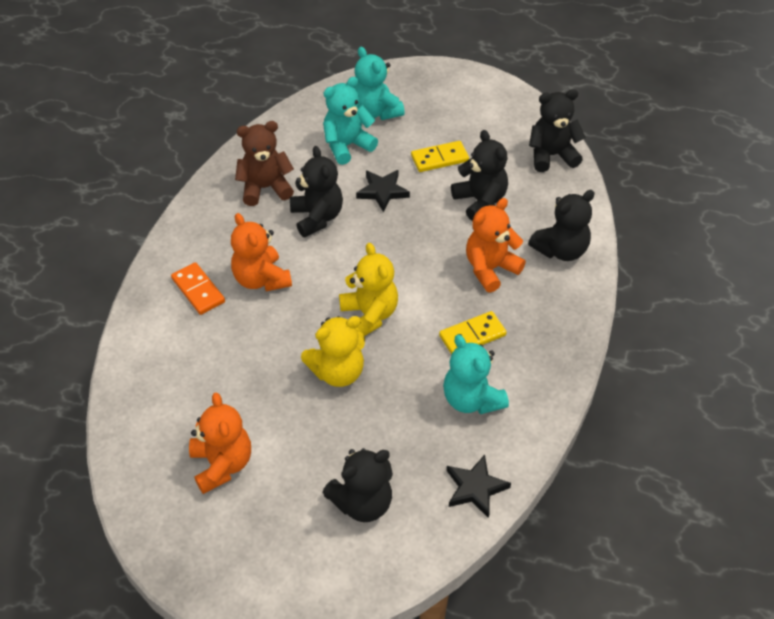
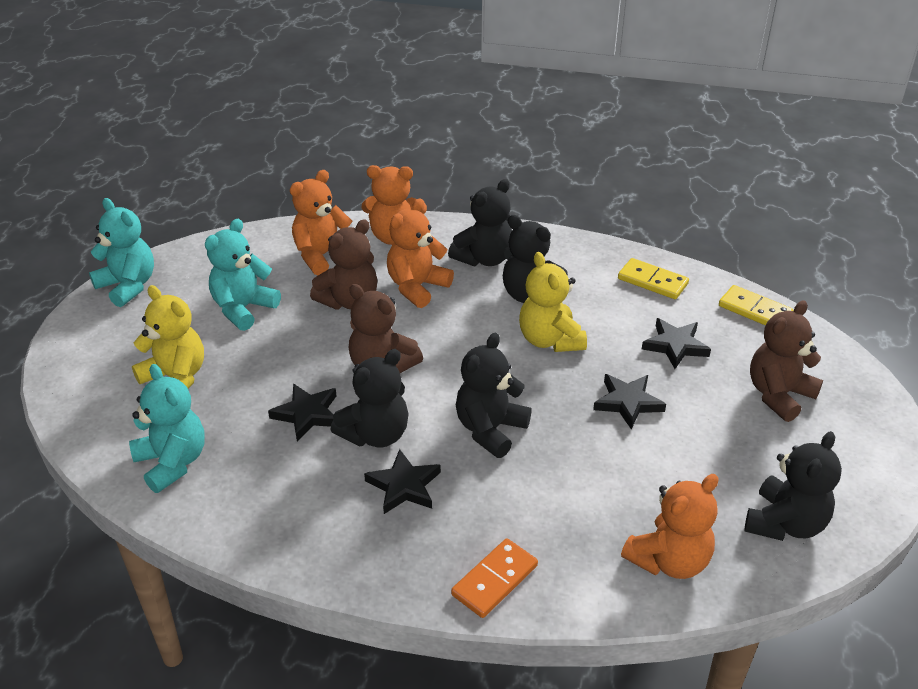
black star: 2 -> 4
brown teddy bear: 1 -> 3
orange teddy bear: 3 -> 4

